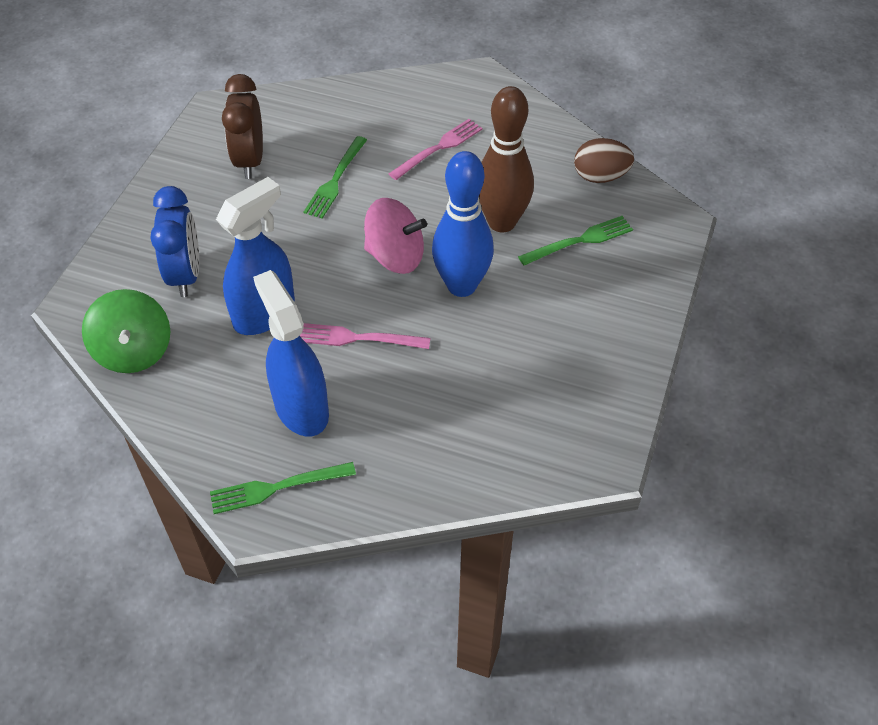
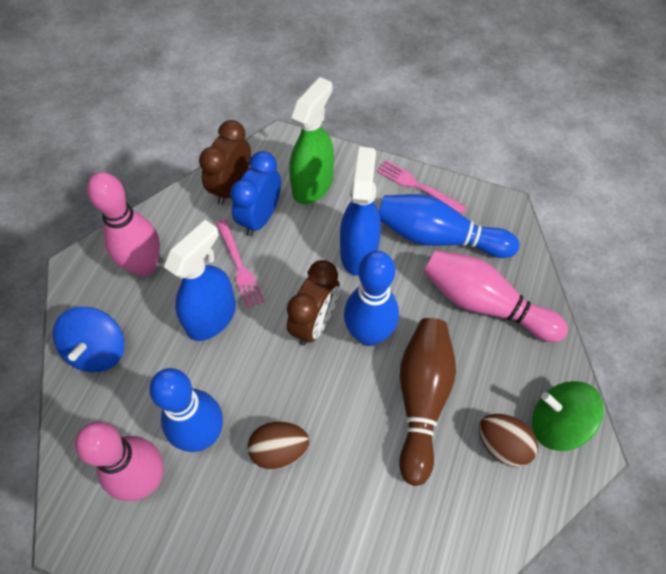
blue bowling pin: 1 -> 3
blue spinning top: 0 -> 1
brown clock: 1 -> 2
brown egg: 1 -> 2
green fork: 3 -> 0
green spray bottle: 0 -> 1
pink bowling pin: 0 -> 3
pink spinning top: 1 -> 0

